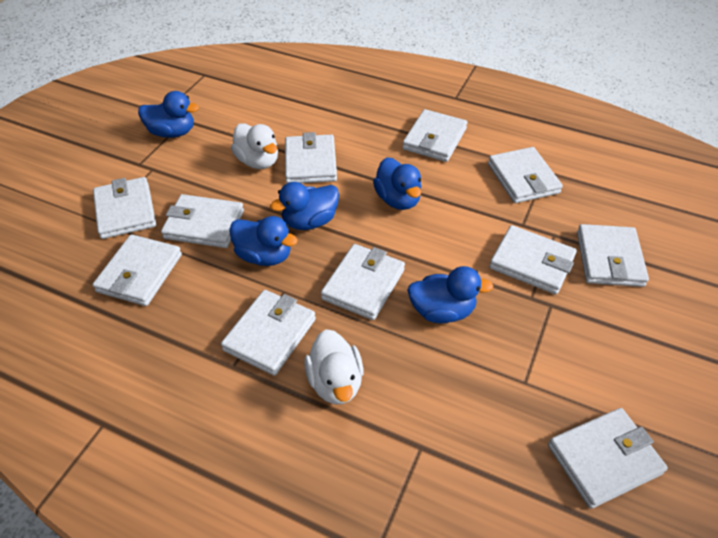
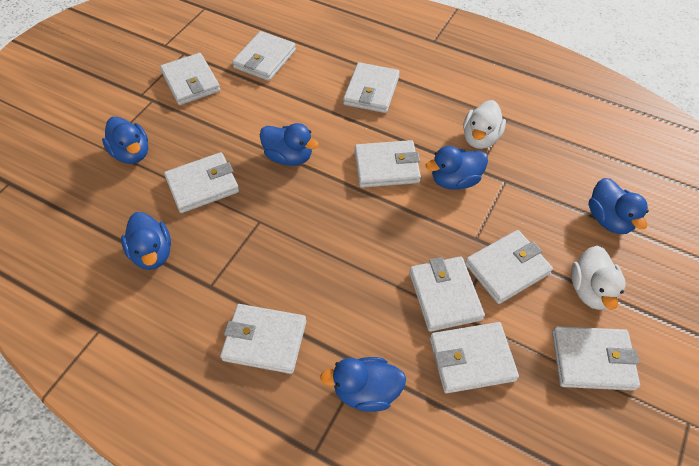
blue duck: 5 -> 6
white wallet: 11 -> 10

